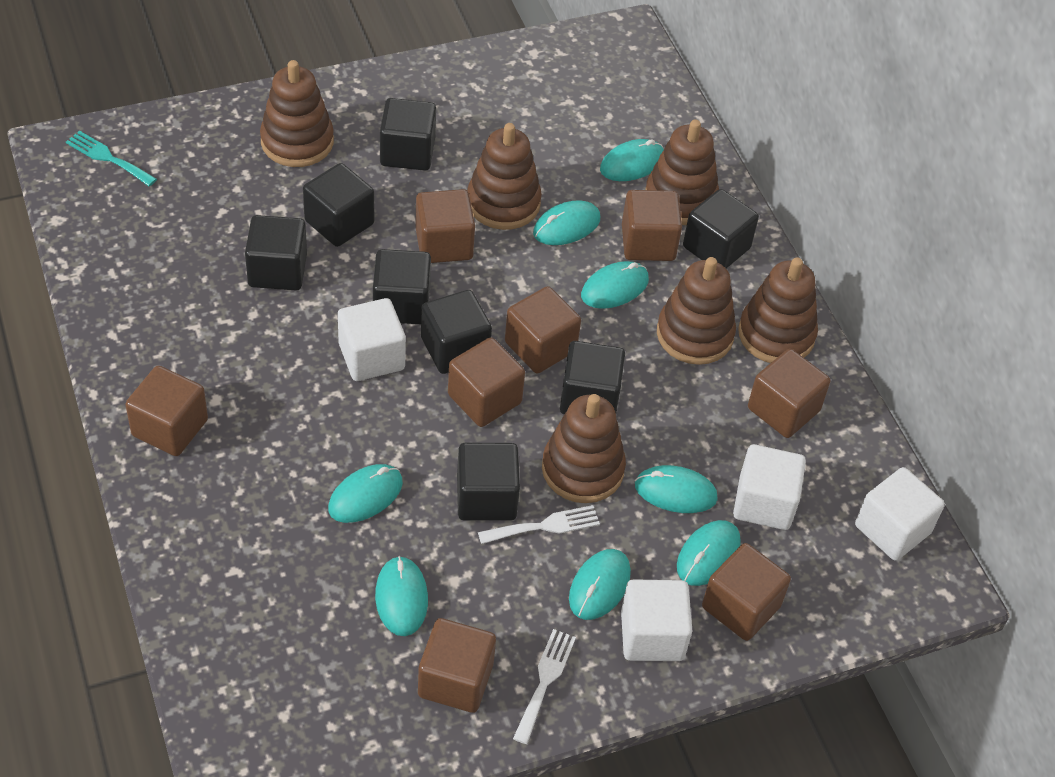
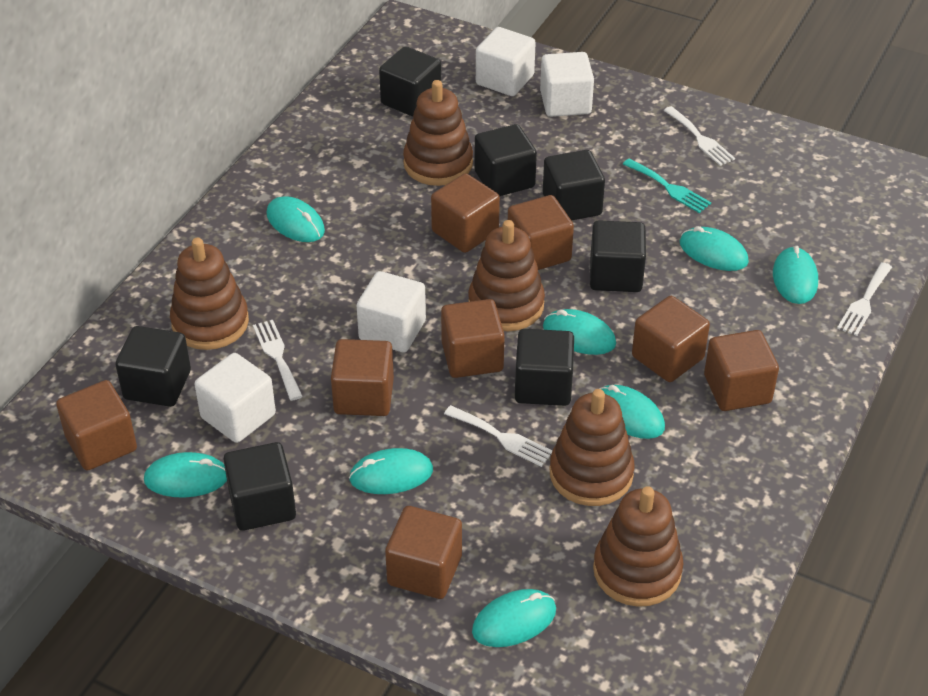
black cube: 8 -> 7
brown stacking toy: 6 -> 5
white fork: 2 -> 4

